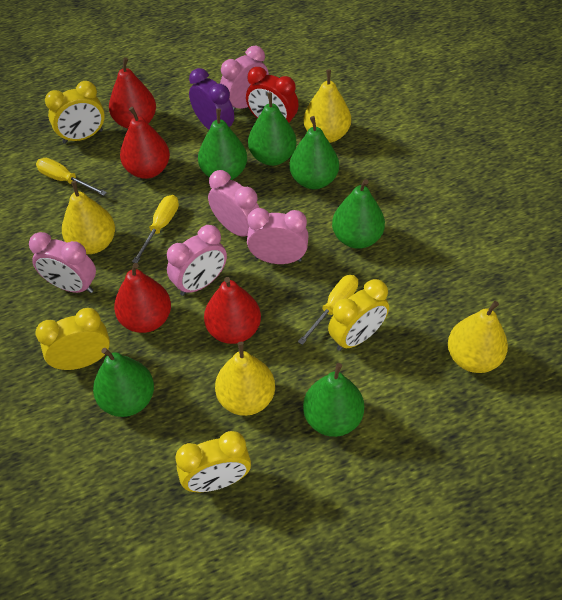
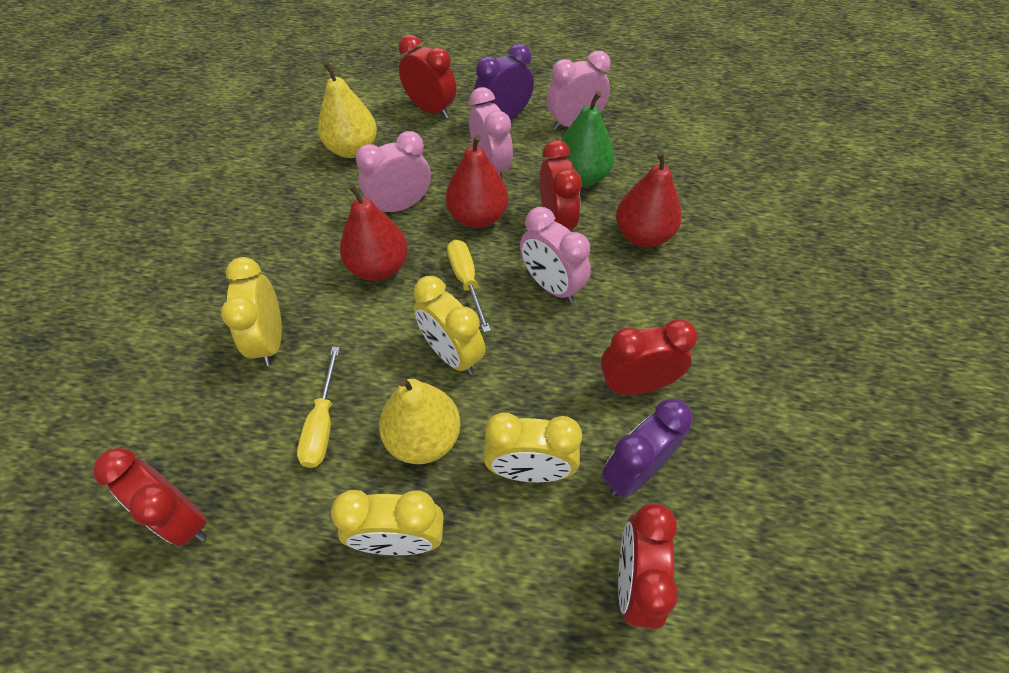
green pear: 6 -> 1
pink clock: 5 -> 4
purple clock: 1 -> 2
red clock: 1 -> 5
red pear: 4 -> 3
yellow pear: 4 -> 2
yellow screwdriver: 3 -> 2

